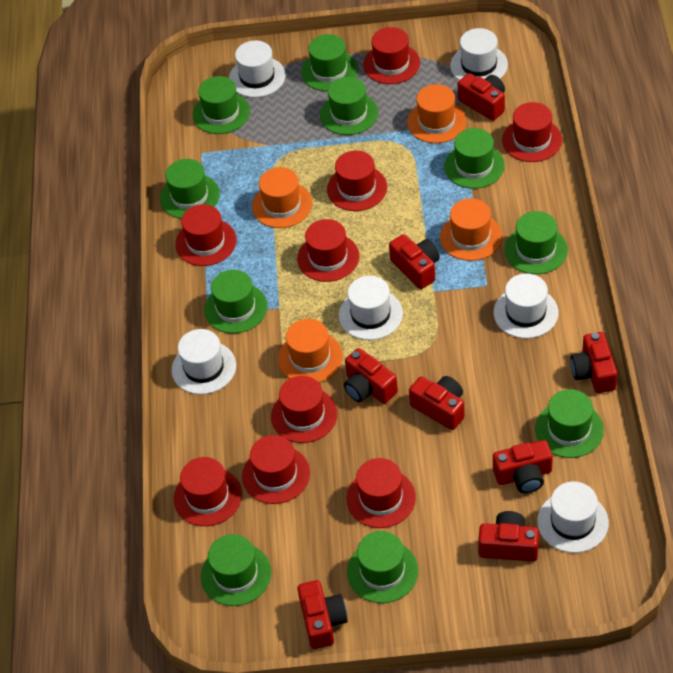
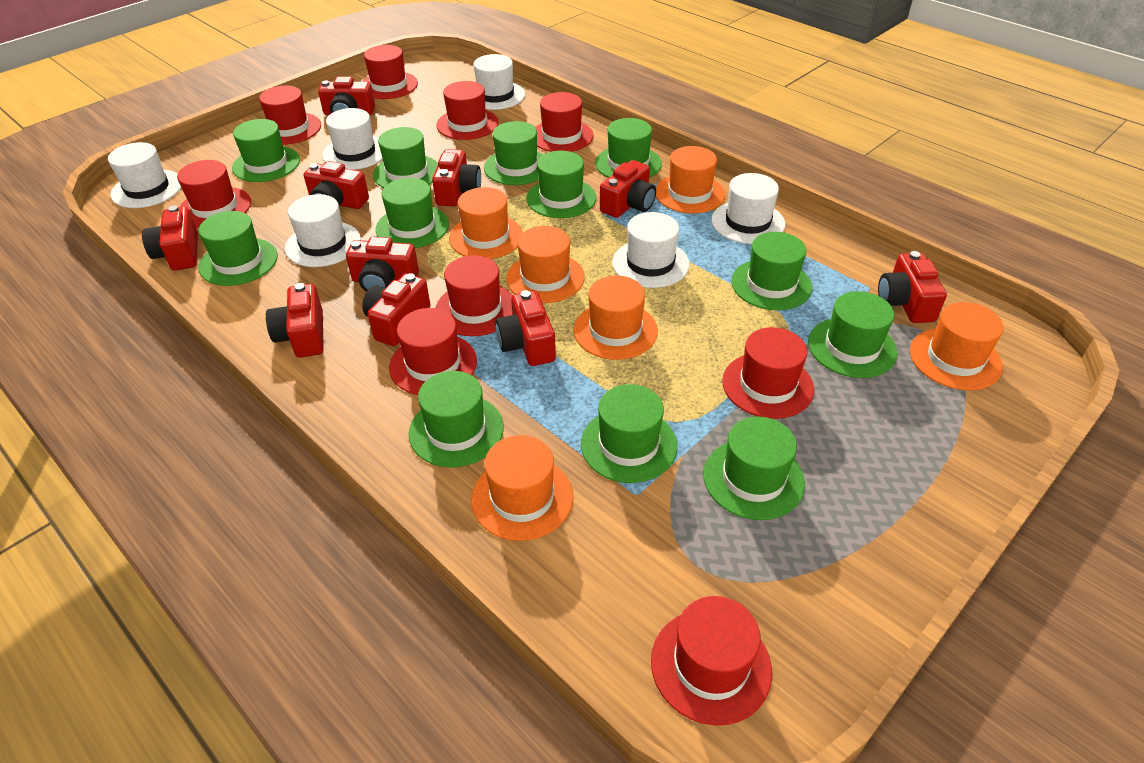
green hat: 10 -> 12
orange hat: 4 -> 6
red camera: 8 -> 10

